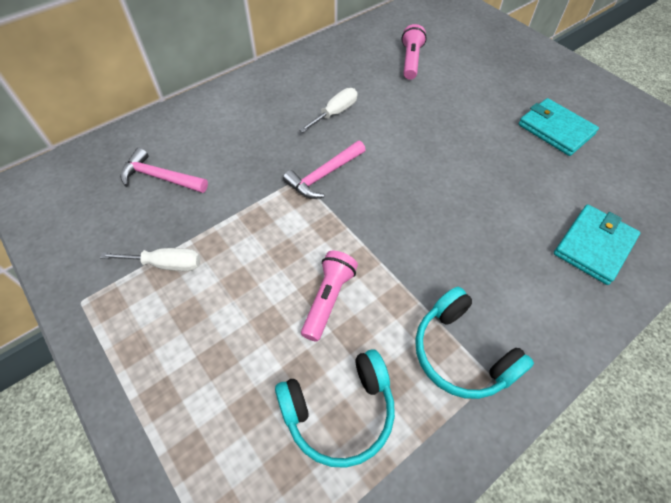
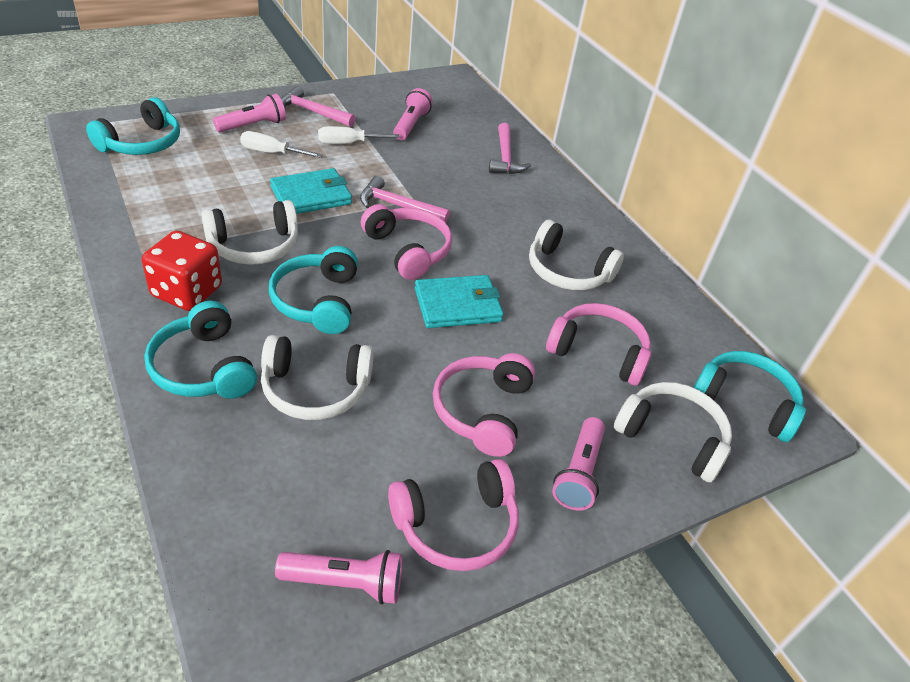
pink flashlight: 2 -> 4
pink hammer: 2 -> 3
pink headphones: 0 -> 4
red dice: 0 -> 1
turquoise headphones: 2 -> 4
white headphones: 0 -> 4

